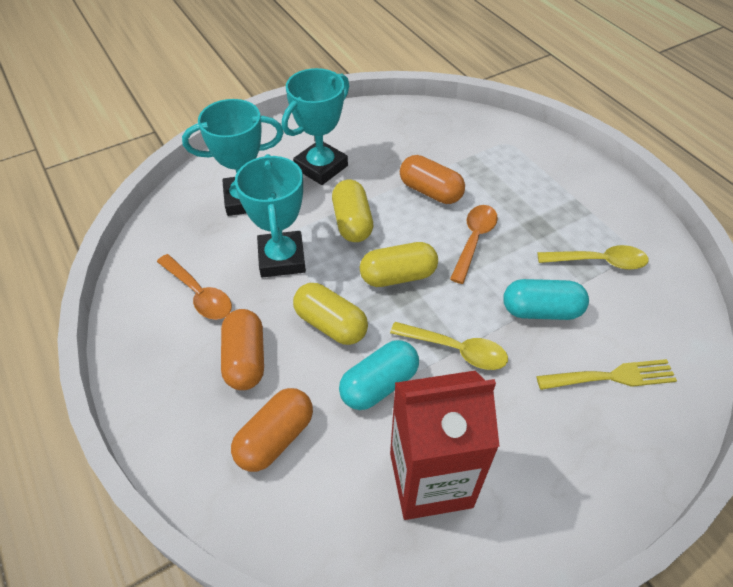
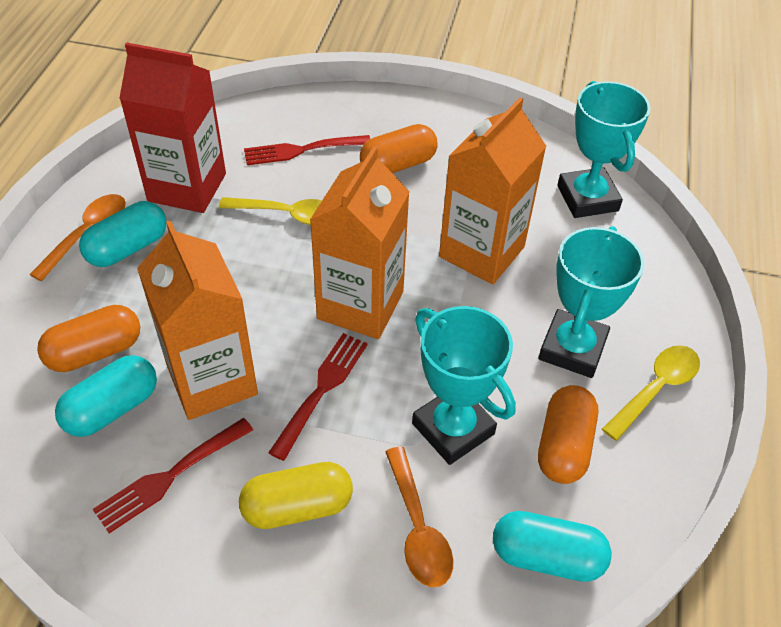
orange carton: 0 -> 3
red fork: 0 -> 3
turquoise capsule: 2 -> 3
yellow capsule: 3 -> 1
yellow fork: 1 -> 0

